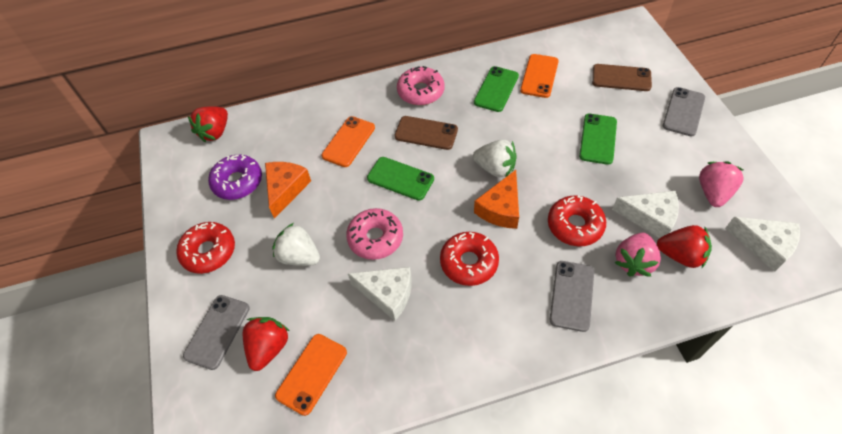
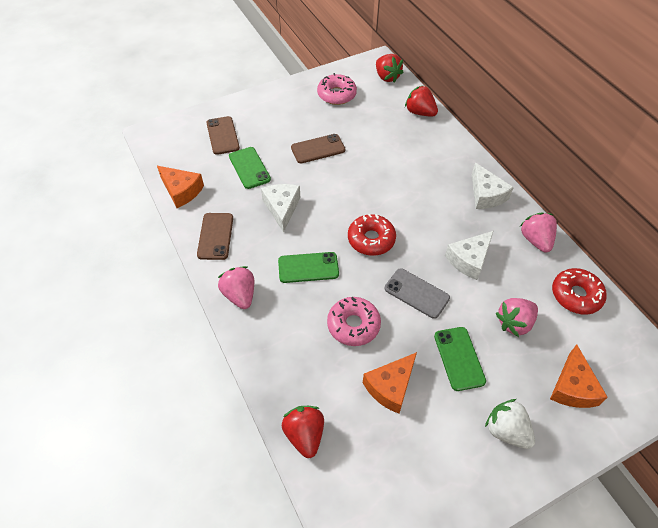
brown phone: 2 -> 3
grey phone: 3 -> 1
orange cheese: 2 -> 3
orange phone: 3 -> 0
pink strawberry: 2 -> 3
purple donut: 1 -> 0
red donut: 3 -> 2
white strawberry: 2 -> 1

